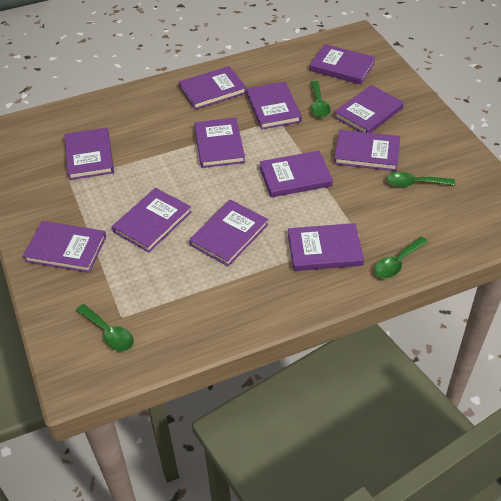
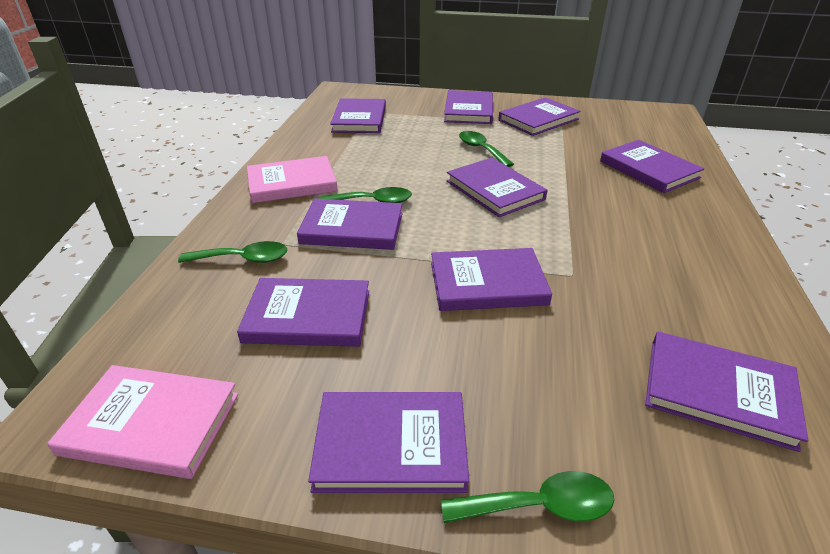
pink book: 0 -> 2
purple book: 12 -> 10

